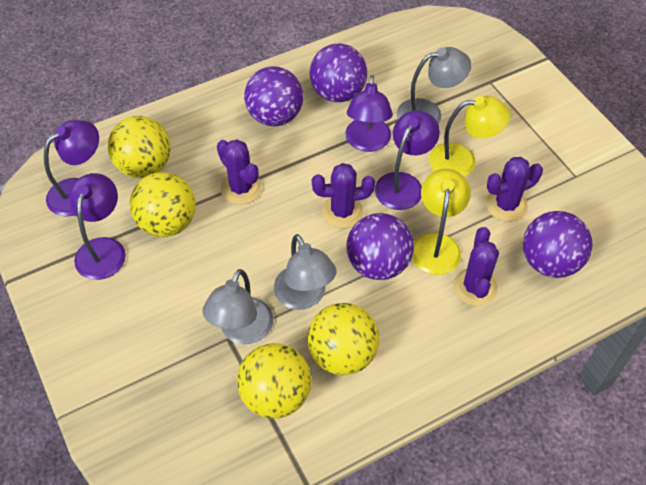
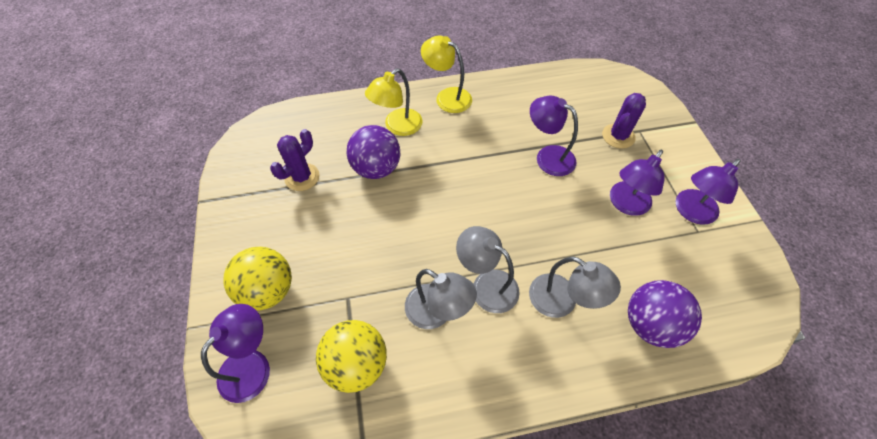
purple ball: 4 -> 2
purple cactus: 4 -> 2
yellow ball: 4 -> 2

